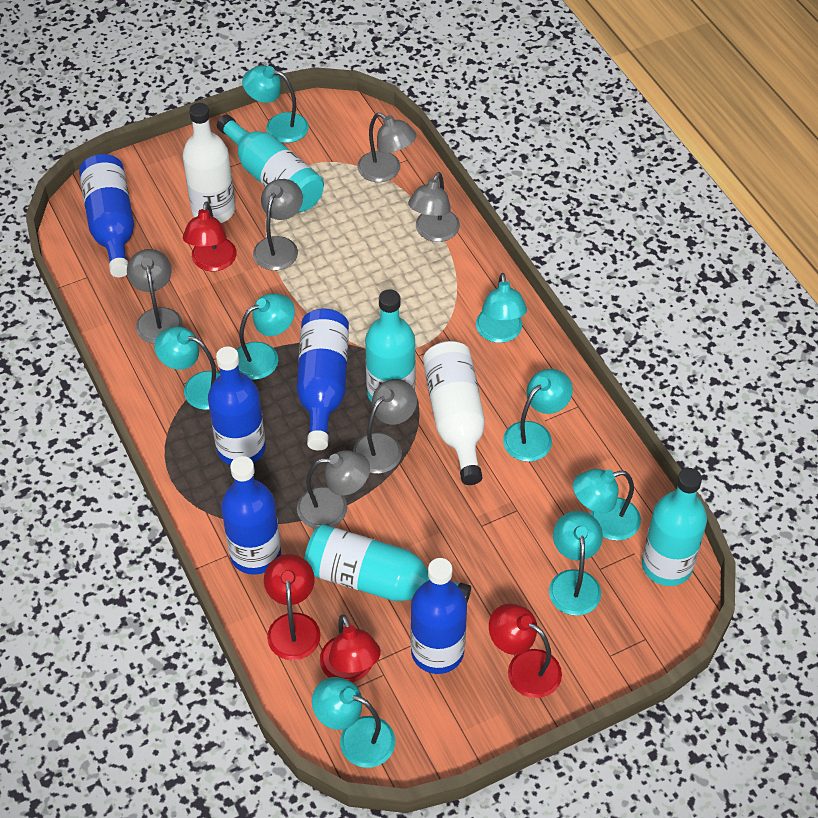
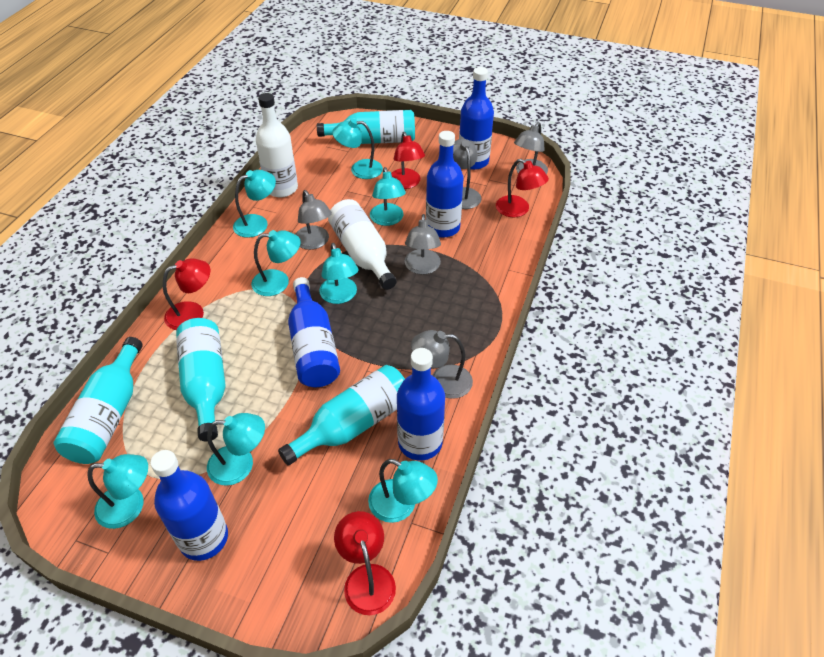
grey lamp: 6 -> 5

